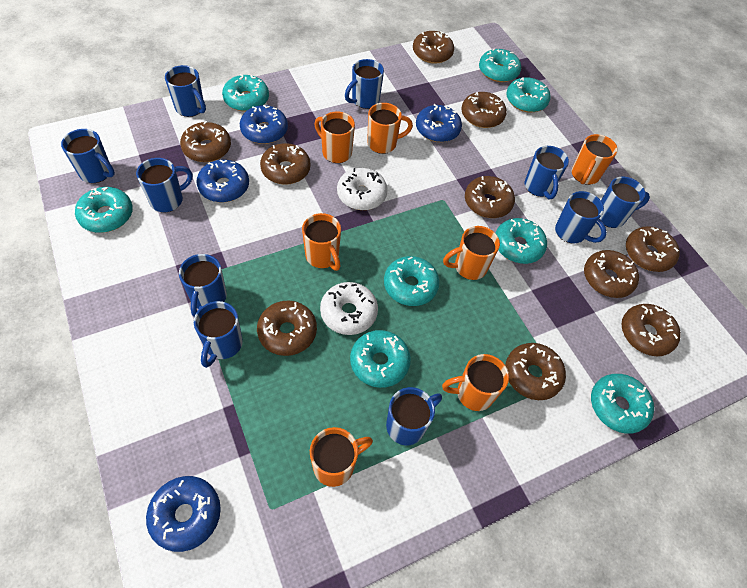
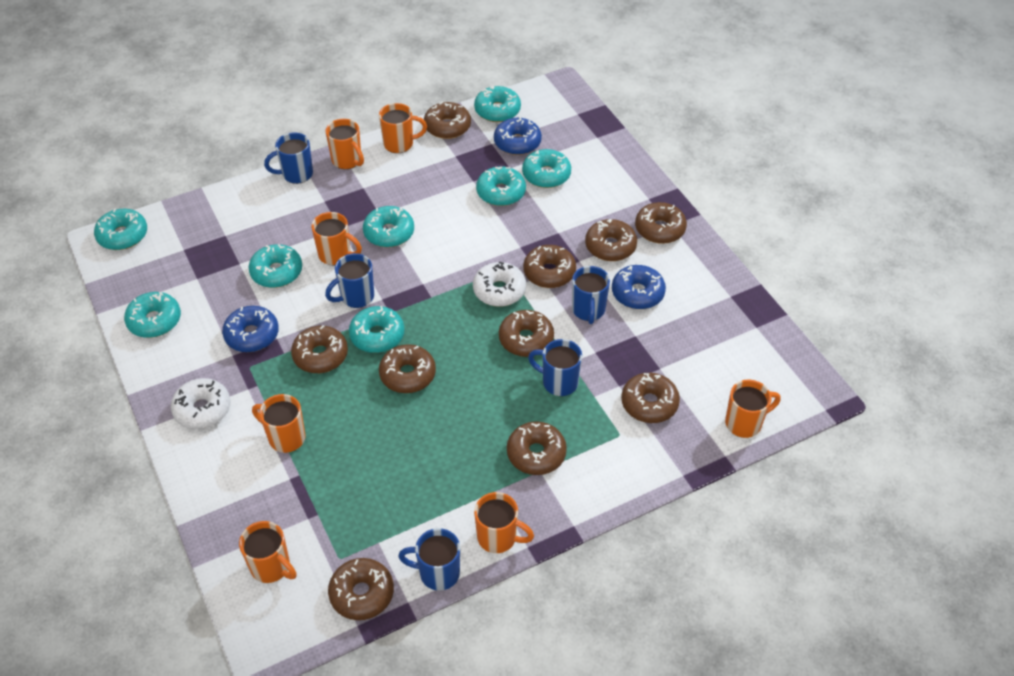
blue donut: 4 -> 3
blue mug: 10 -> 5

